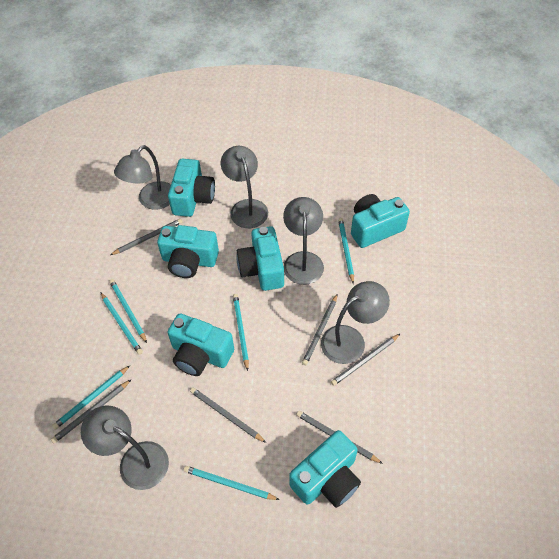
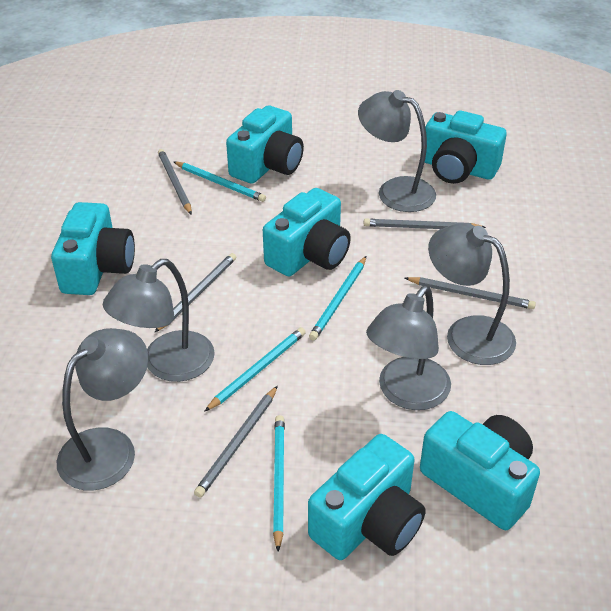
grey pencil: 6 -> 5
turquoise pencil: 6 -> 4

